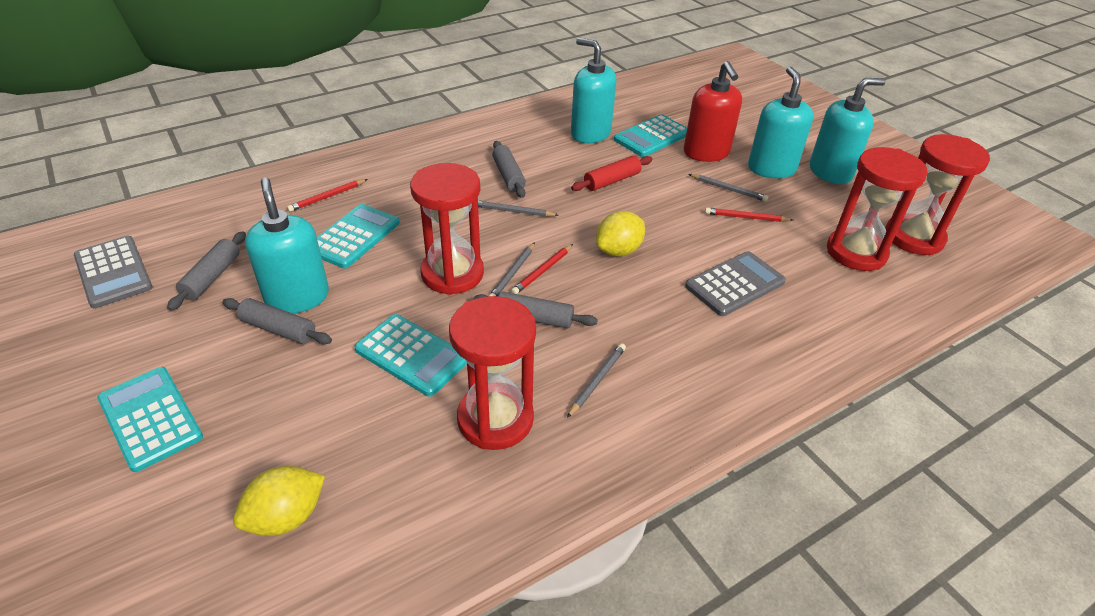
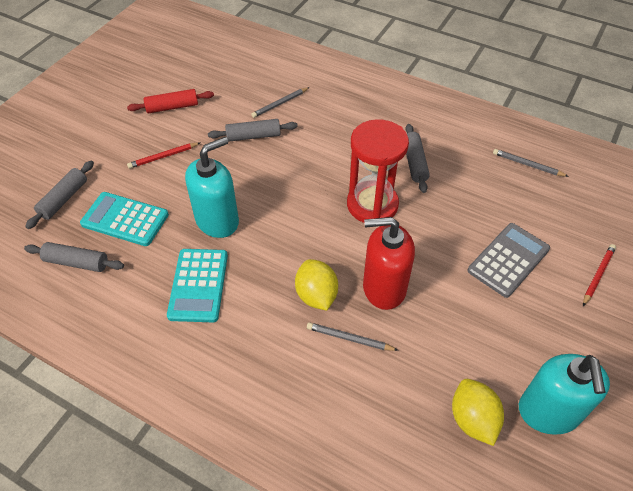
grey calculator: 2 -> 1
grey pencil: 4 -> 3
red hourglass: 4 -> 1
red pencil: 3 -> 2
turquoise calculator: 4 -> 2
turquoise soap dispenser: 4 -> 2

